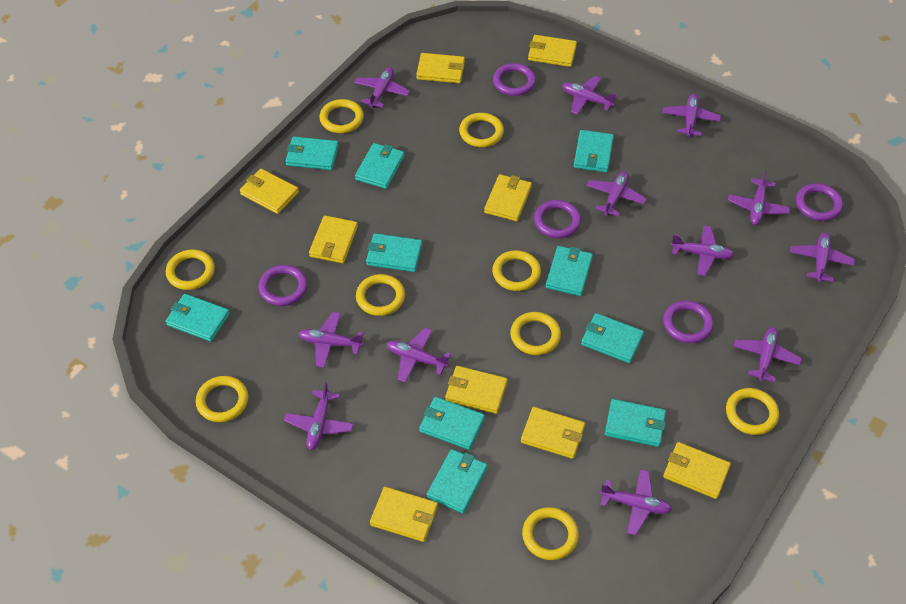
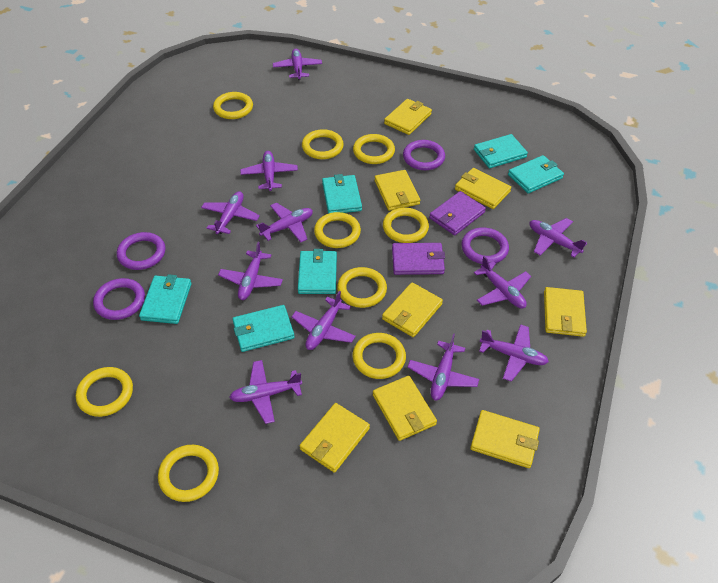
purple plane: 12 -> 11
purple ring: 5 -> 4
purple wallet: 0 -> 2
turquoise wallet: 10 -> 6
yellow wallet: 9 -> 8

